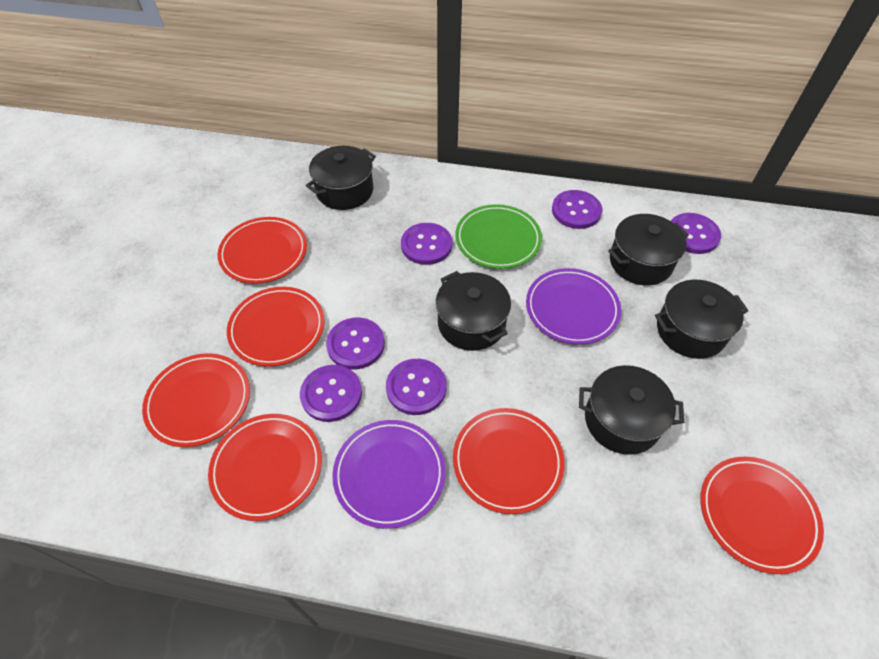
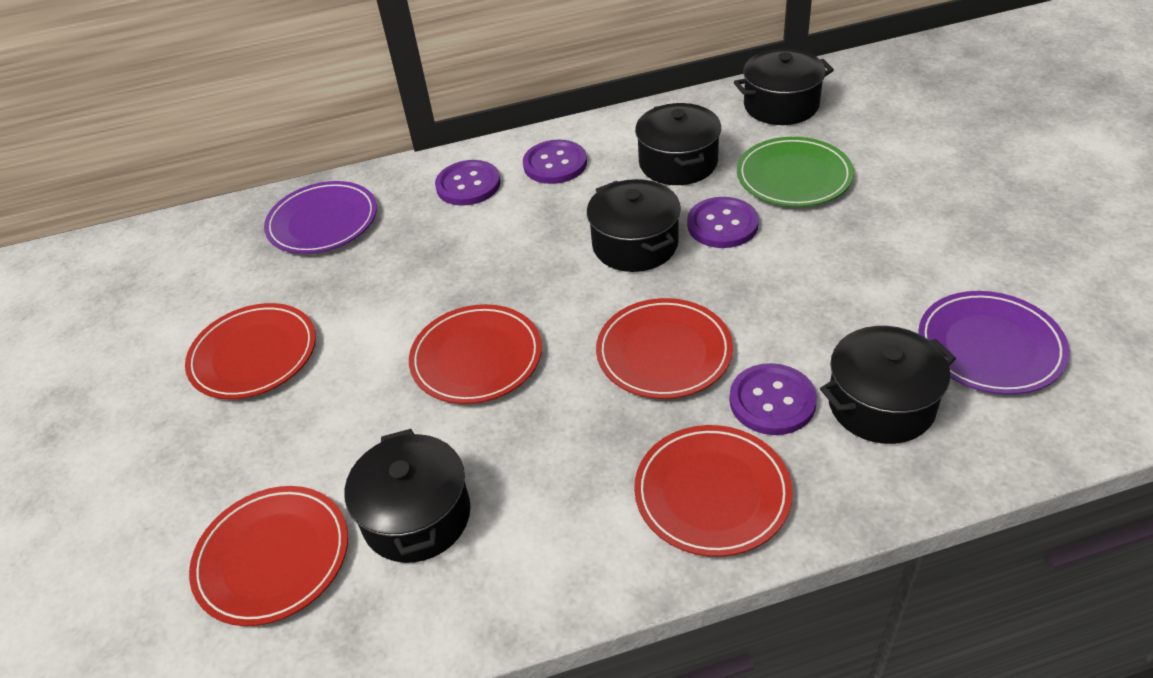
purple button: 6 -> 4
red plate: 6 -> 5

